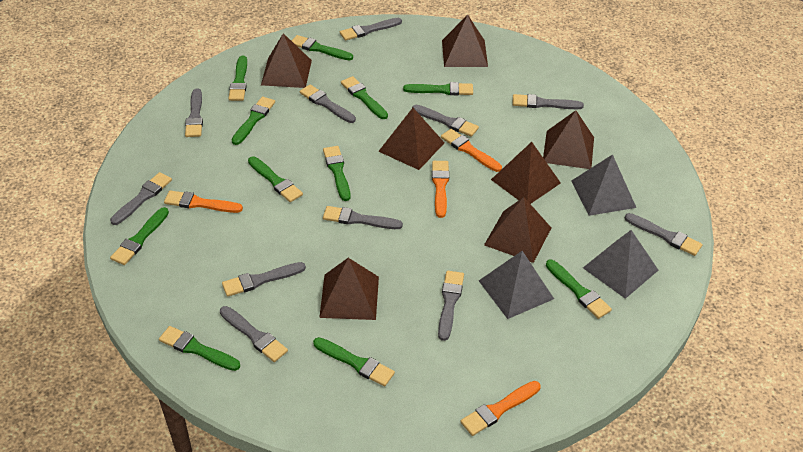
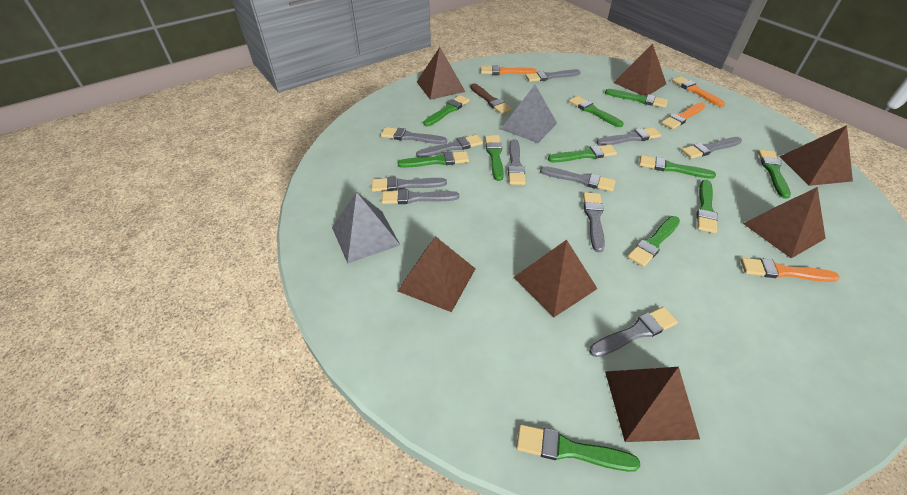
brown brush: 0 -> 1
grey pyramid: 3 -> 2

